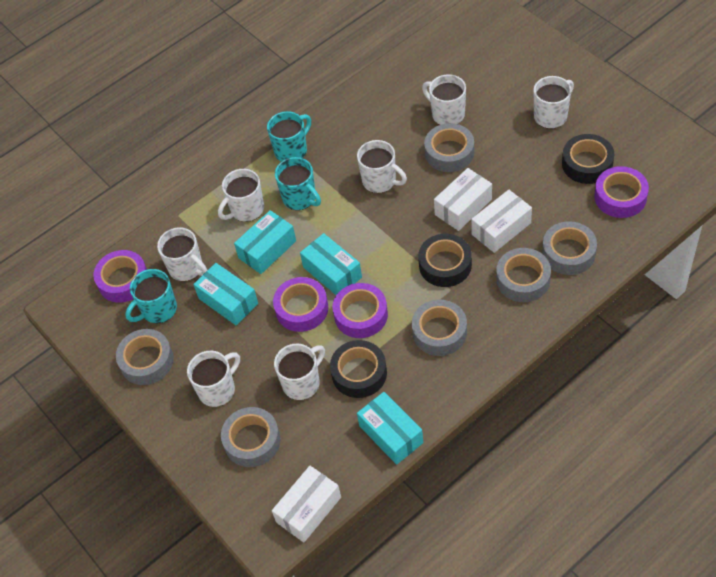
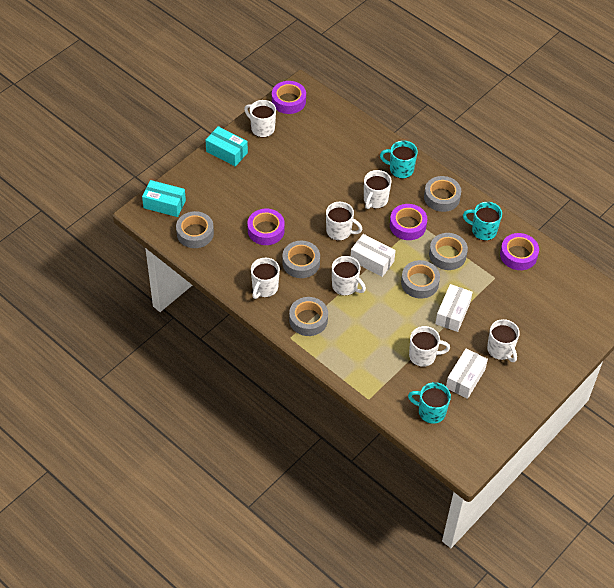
black tape: 3 -> 0
turquoise box: 4 -> 2

